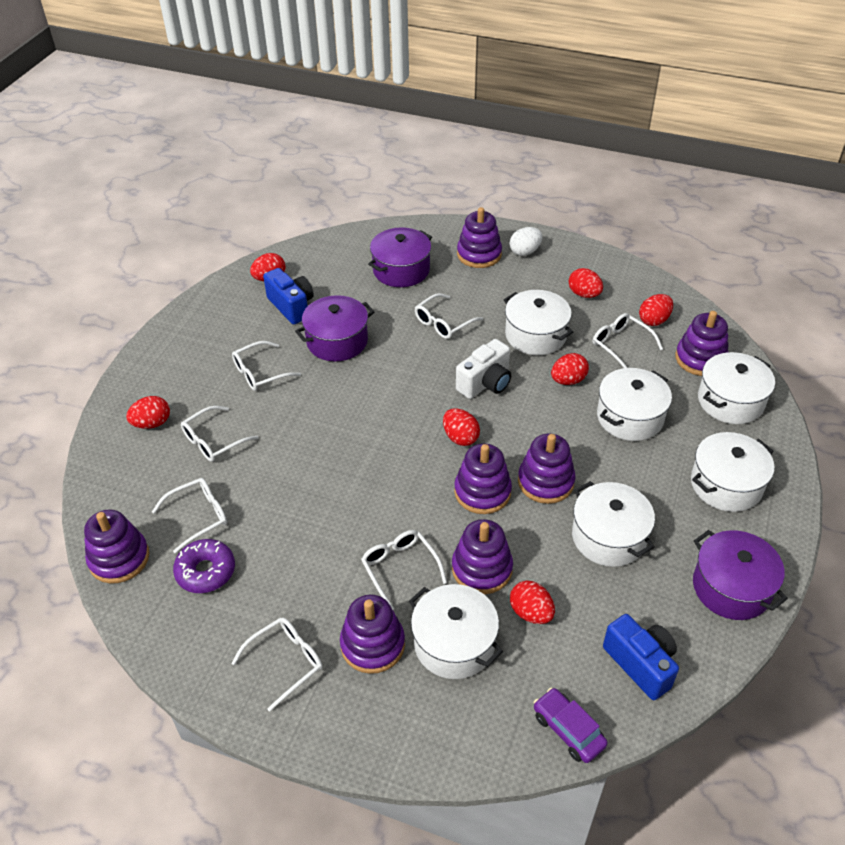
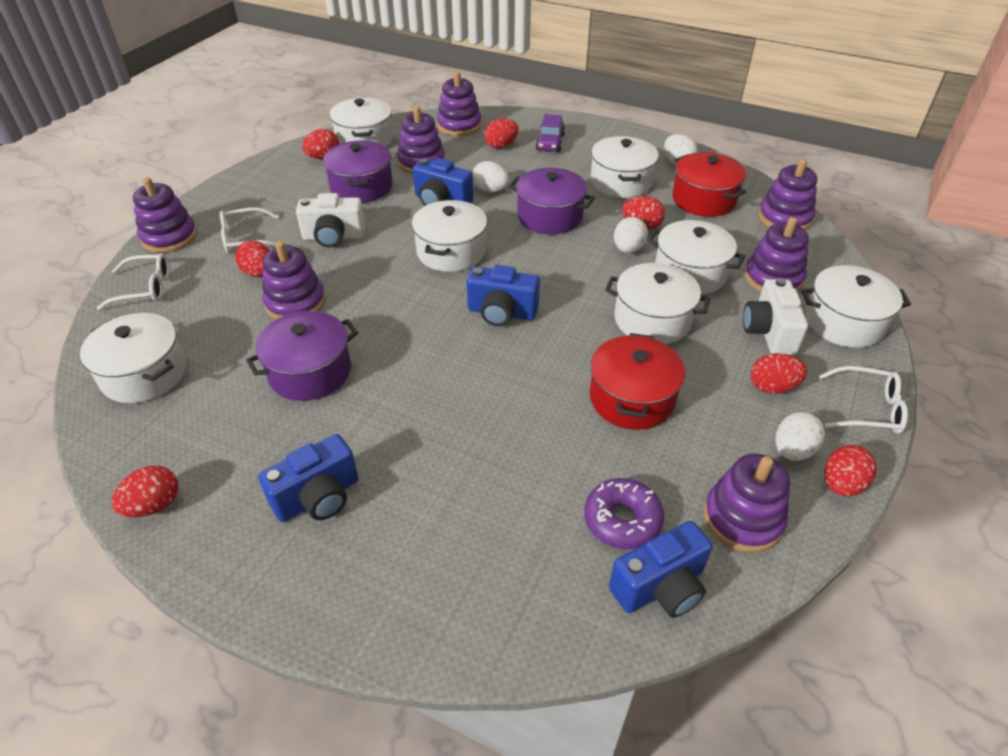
blue camera: 2 -> 4
red pot: 0 -> 2
white camera: 1 -> 2
white egg: 1 -> 4
white glasses: 7 -> 3
white pot: 6 -> 7

